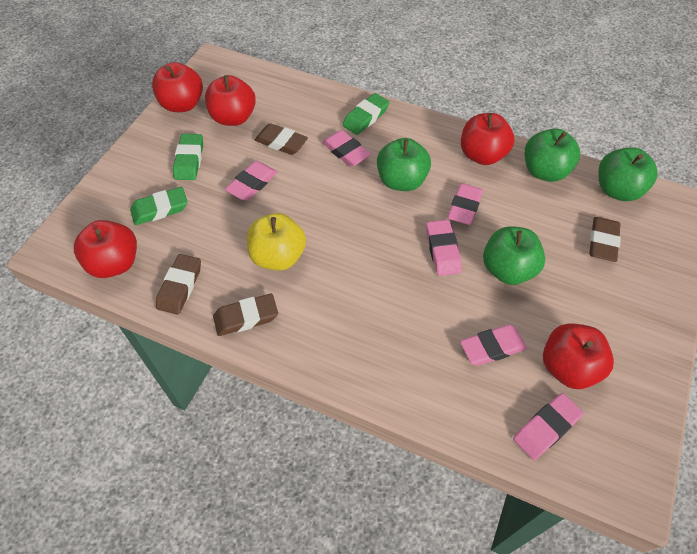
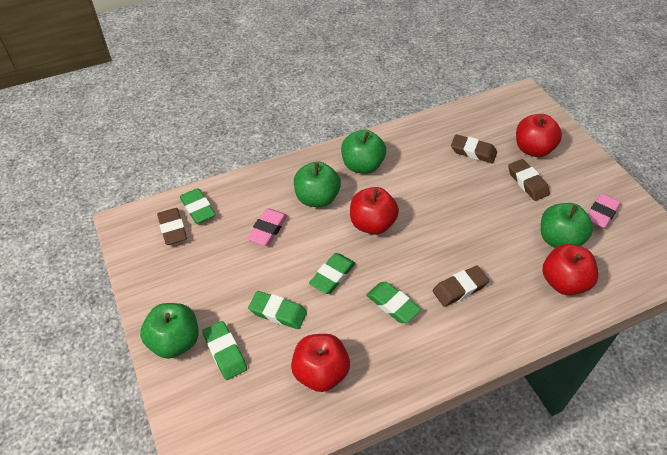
green eraser: 3 -> 5
pink eraser: 6 -> 2
red apple: 5 -> 4
yellow apple: 1 -> 0

